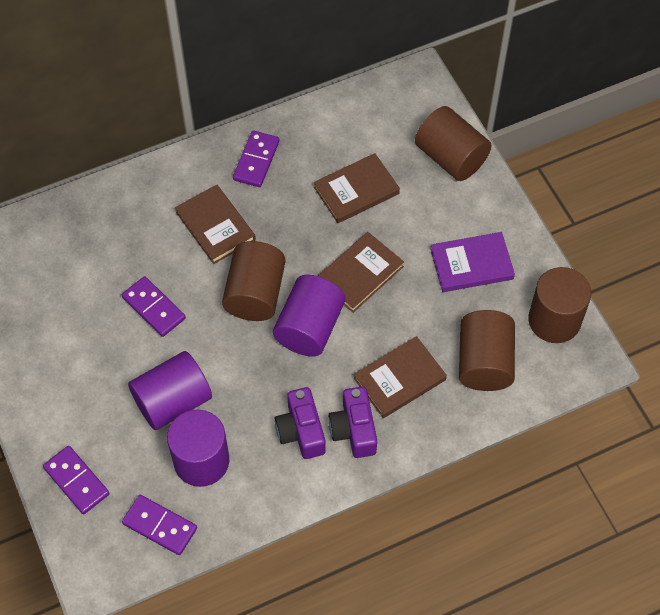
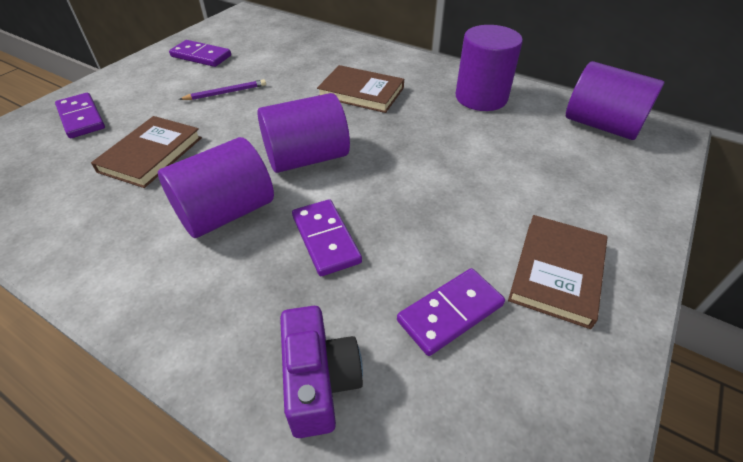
brown book: 4 -> 3
brown cylinder: 4 -> 0
purple book: 1 -> 0
purple camera: 2 -> 1
purple cylinder: 3 -> 4
purple pencil: 0 -> 1

